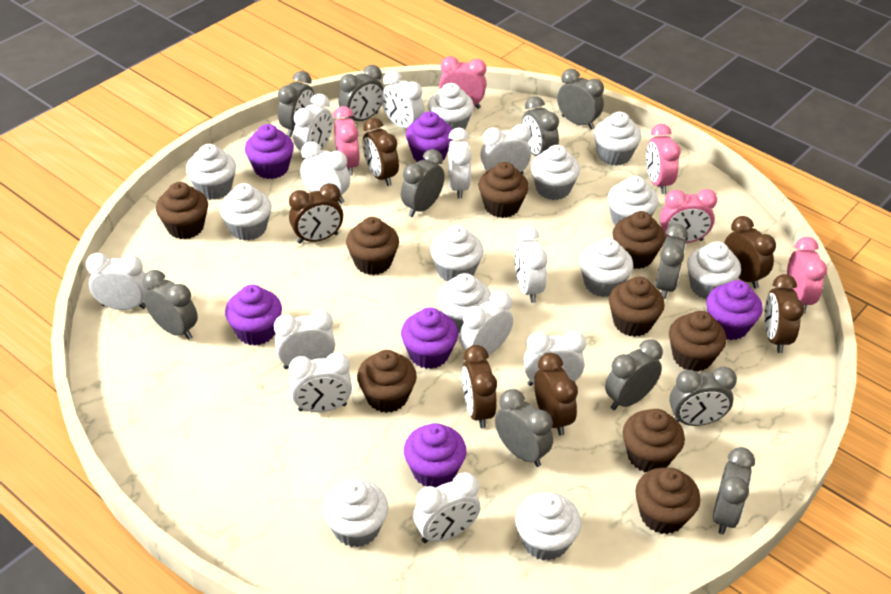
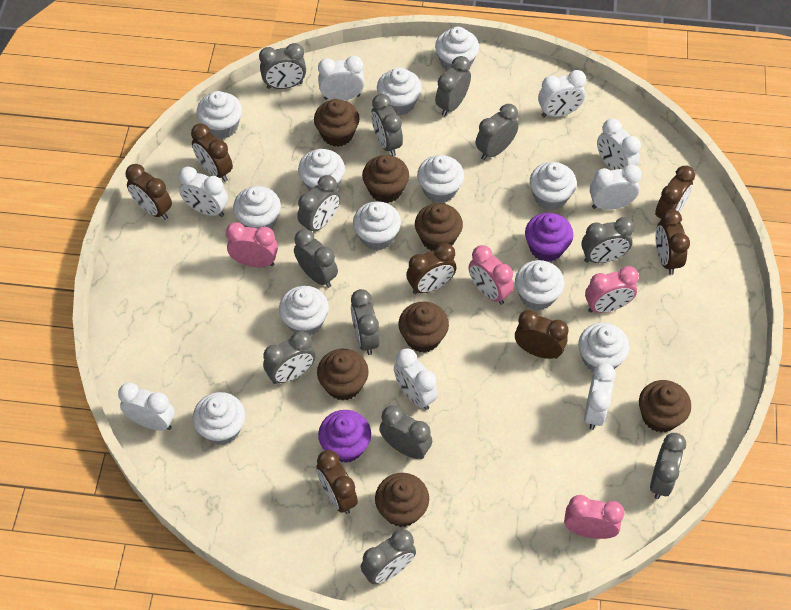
brown clock: 6 -> 7
brown cupcake: 9 -> 7
grey clock: 11 -> 12
pink clock: 5 -> 4
purple cupcake: 6 -> 2
white clock: 12 -> 8

